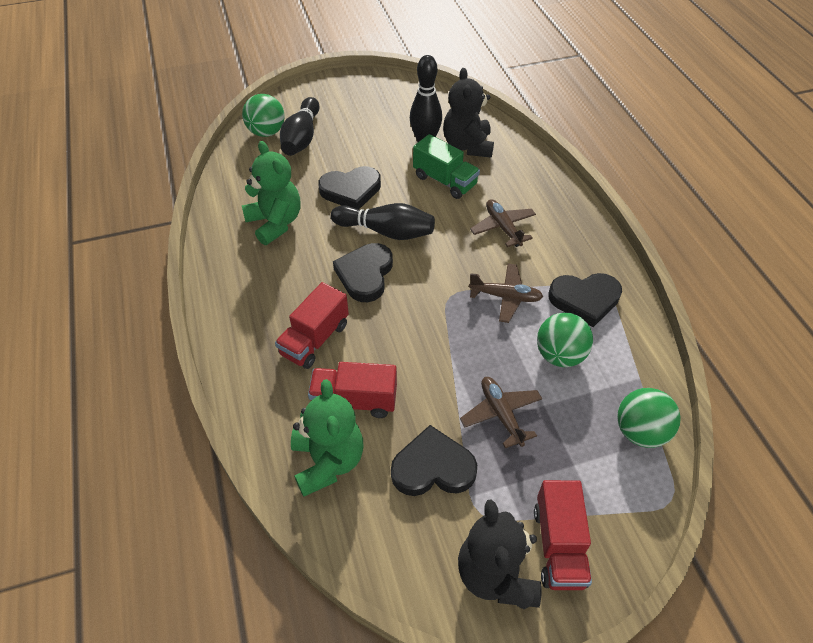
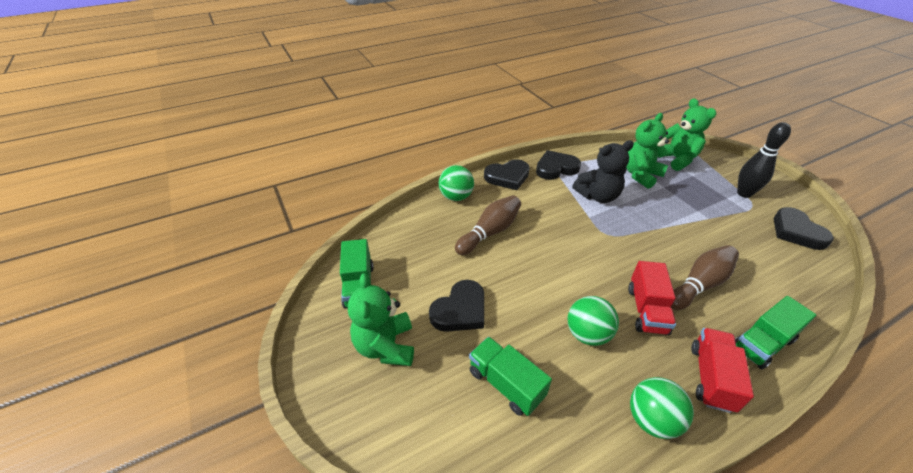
black bowling pin: 3 -> 1
black teddy bear: 2 -> 1
brown bowling pin: 0 -> 2
brown plane: 3 -> 0
green teddy bear: 2 -> 3
green truck: 1 -> 3
red truck: 3 -> 2

